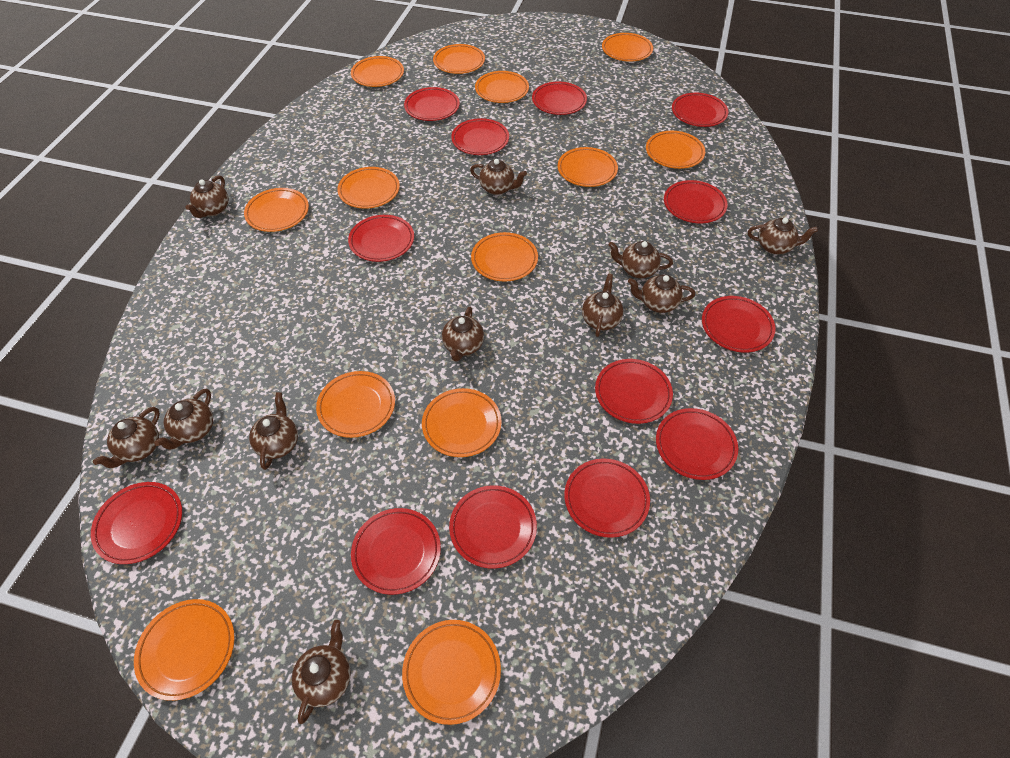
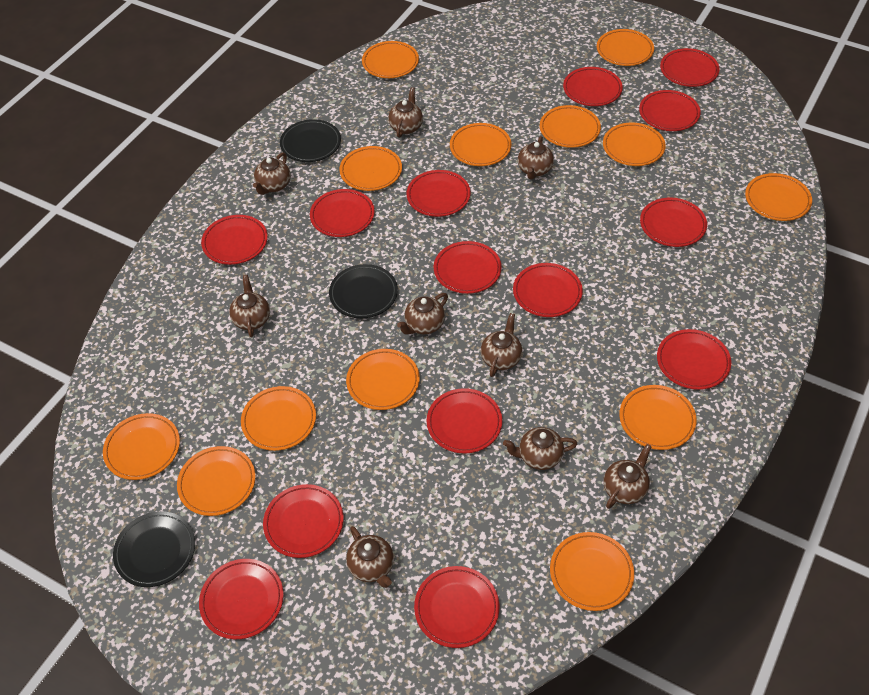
black plate: 0 -> 3
brown teapot: 11 -> 9
red plate: 13 -> 14

